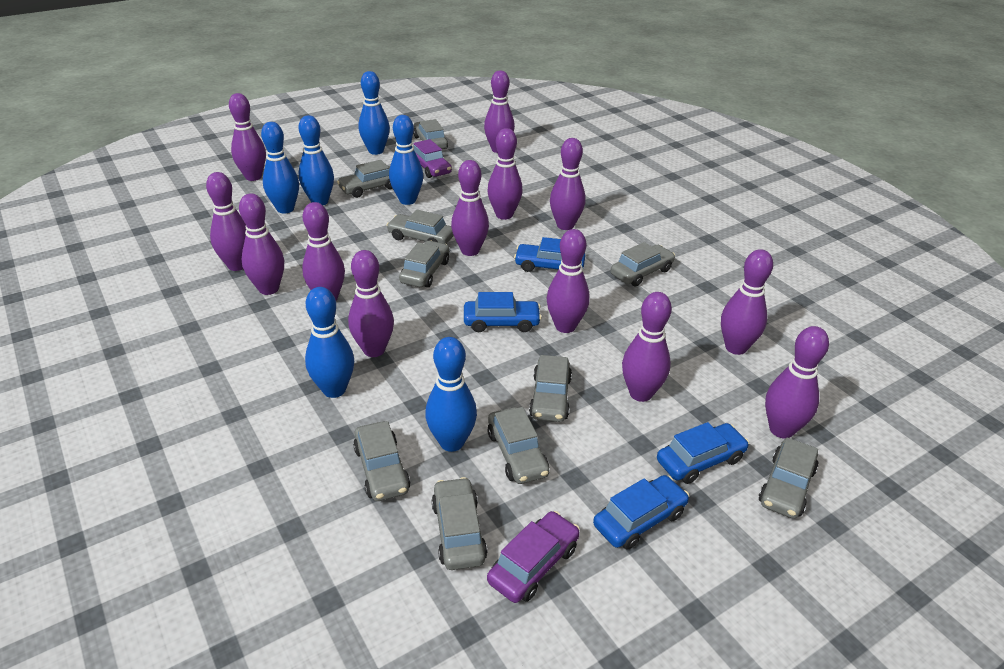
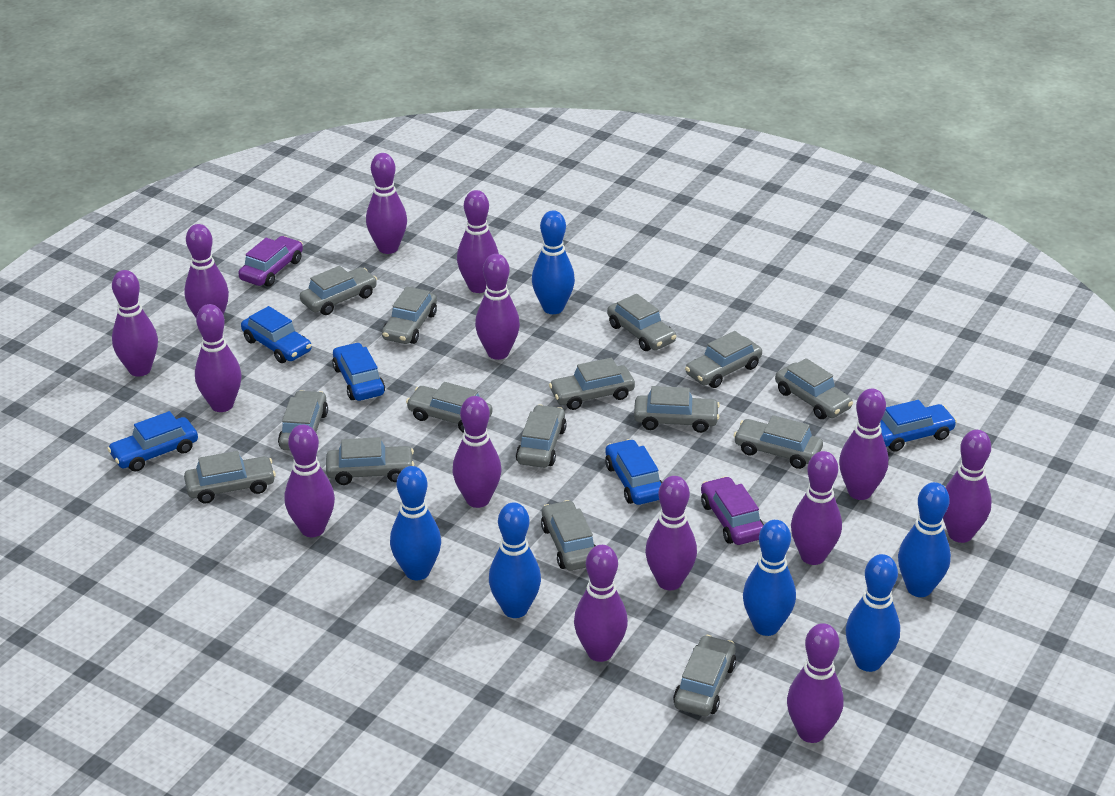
blue car: 4 -> 5
grey car: 10 -> 15
purple bowling pin: 13 -> 14

